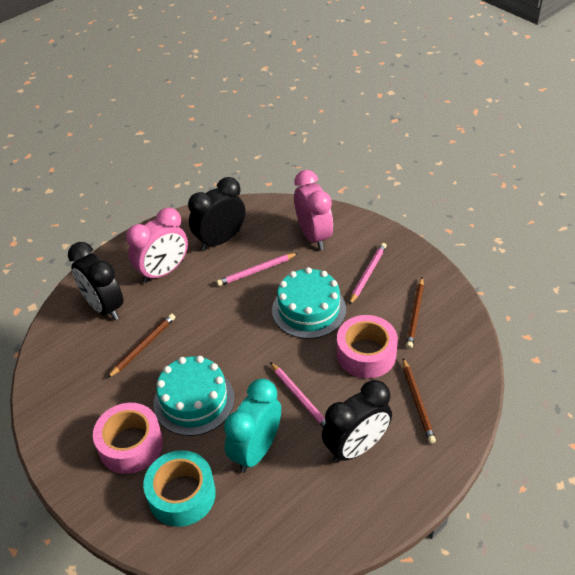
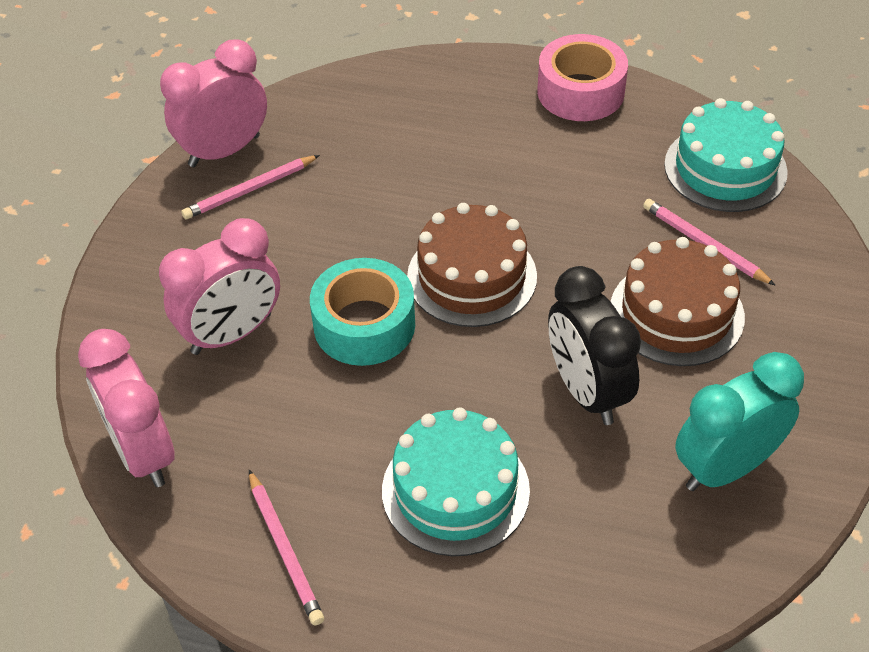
black clock: 3 -> 1
brown cake: 0 -> 2
brown pencil: 3 -> 0
pink clock: 2 -> 3
pink tape: 2 -> 1

